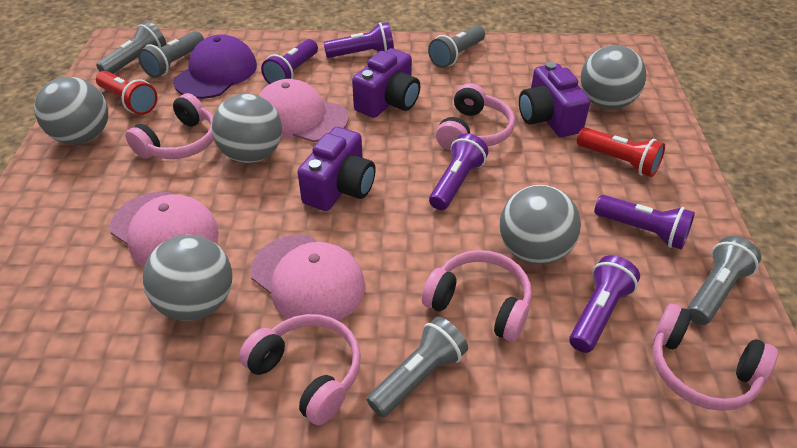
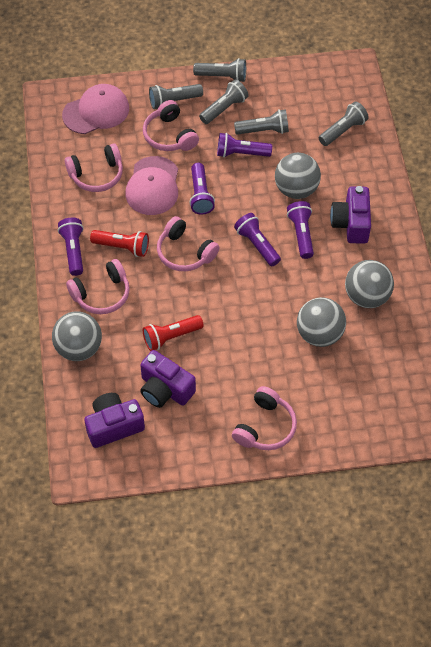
grey ball: 5 -> 4
pink cap: 3 -> 2
purple cap: 1 -> 0

